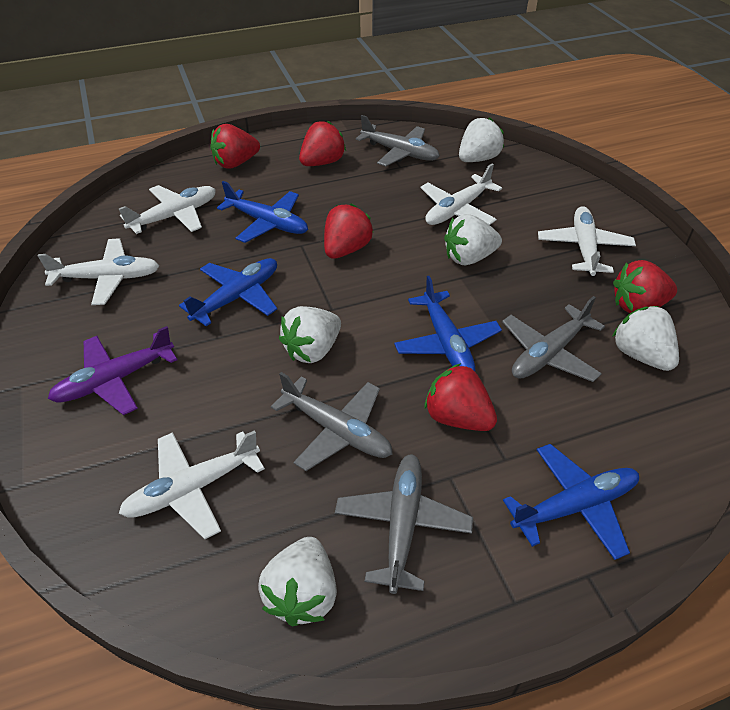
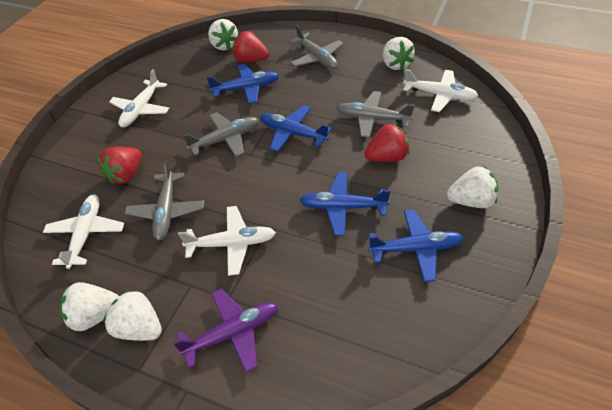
red strawberry: 5 -> 3
white plane: 5 -> 4

